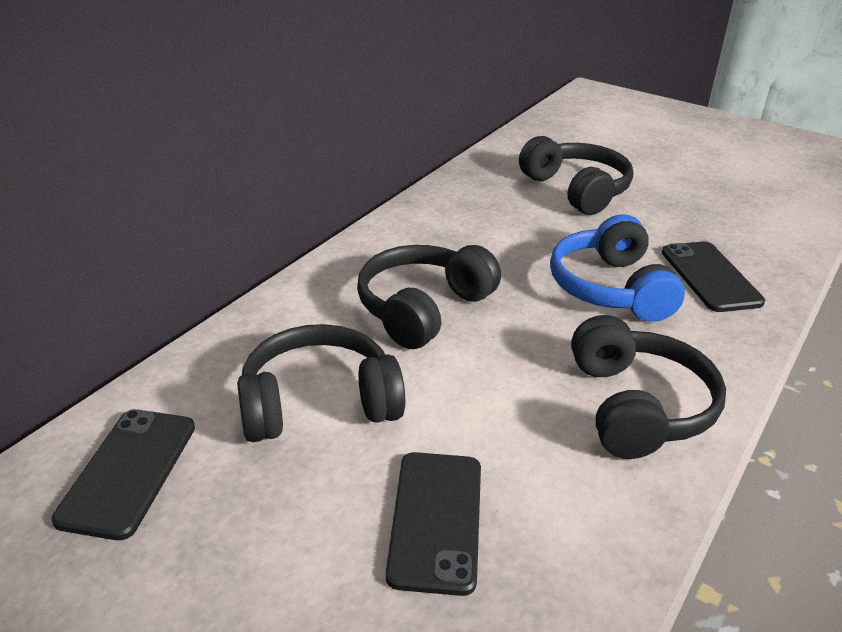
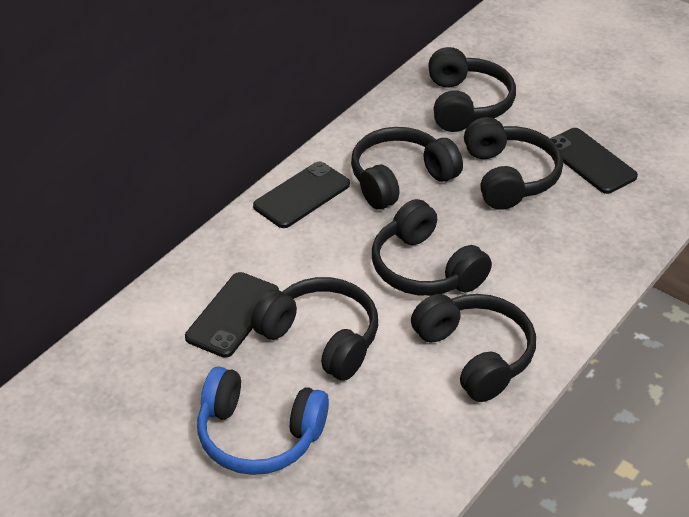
black headphones: 4 -> 6

